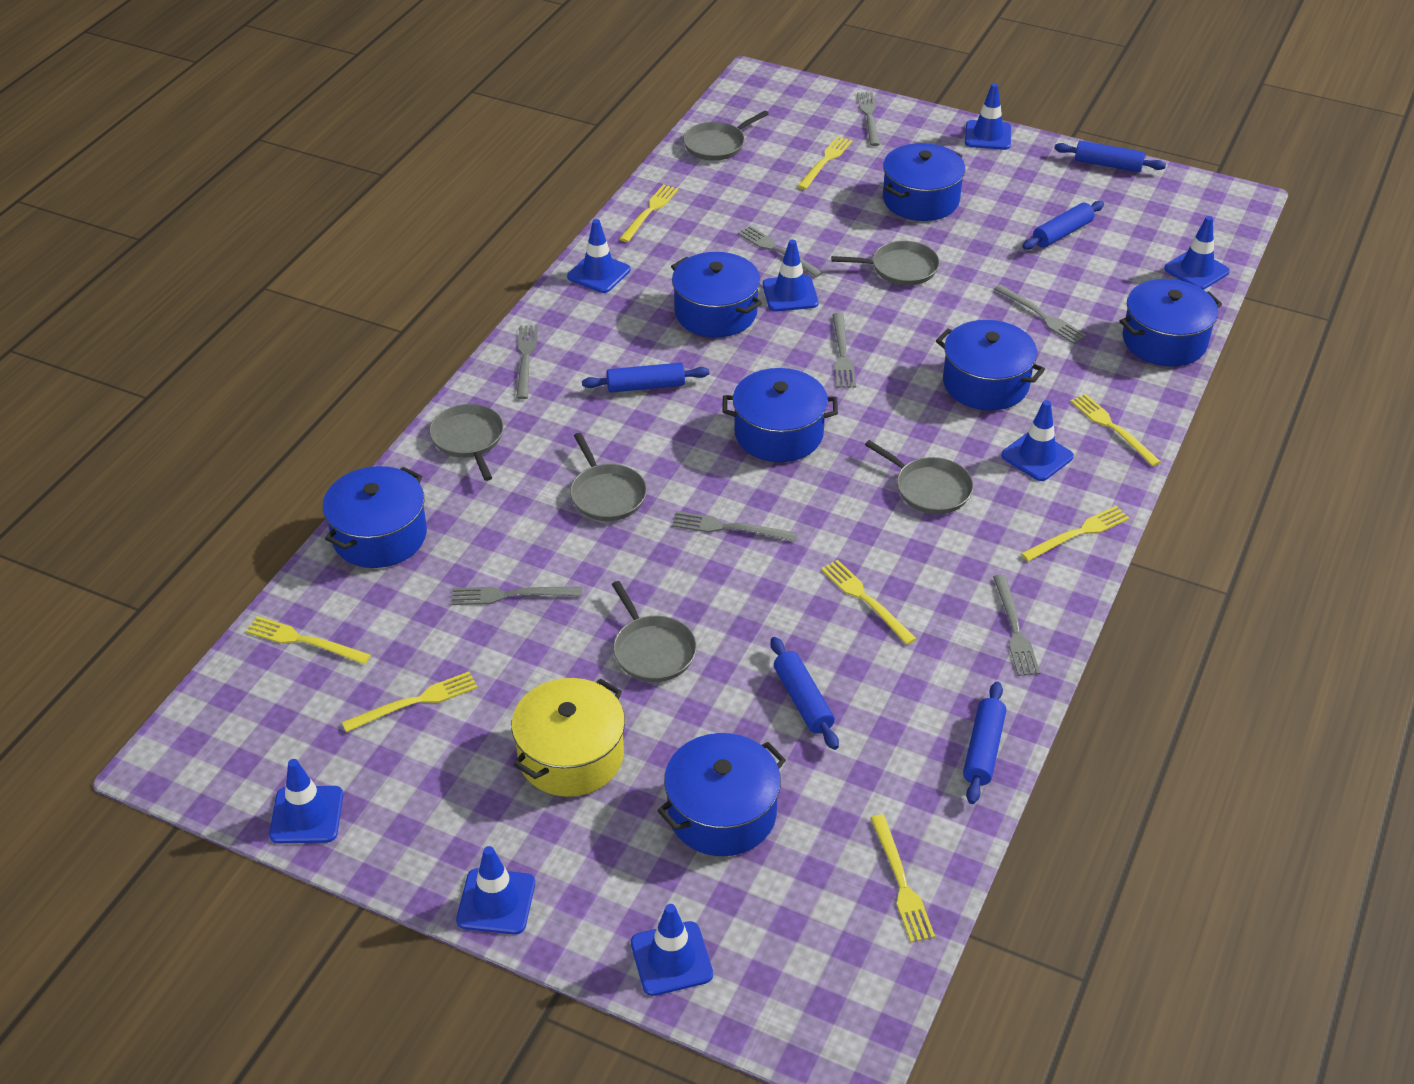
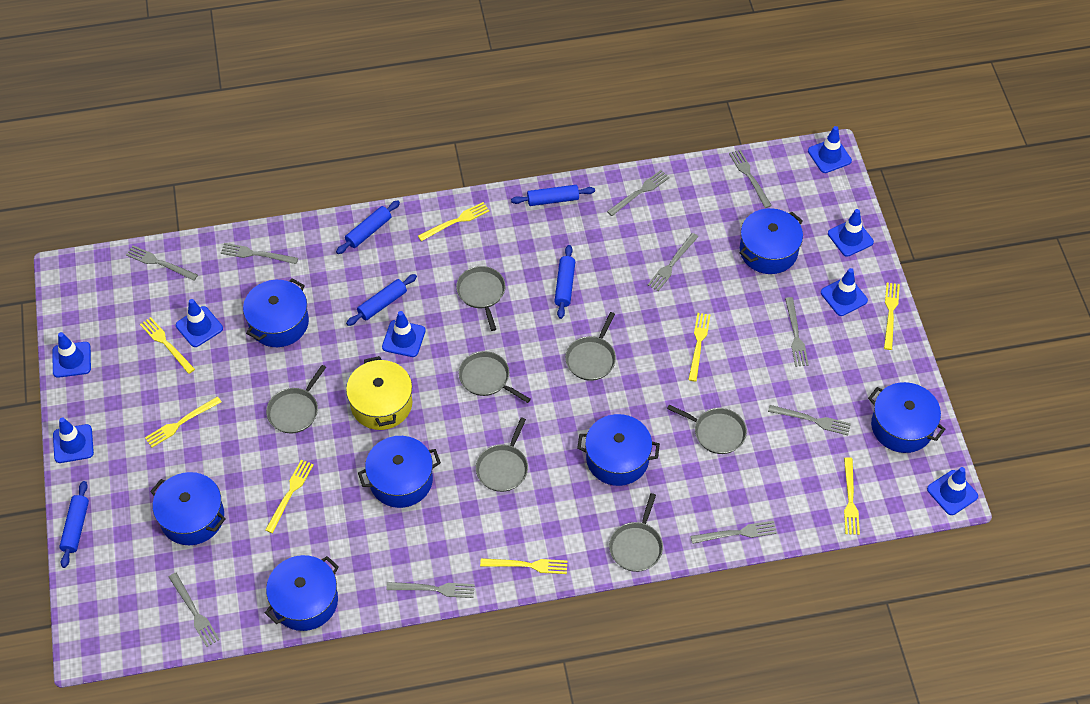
grey fork: 8 -> 10
grey pan: 6 -> 7

